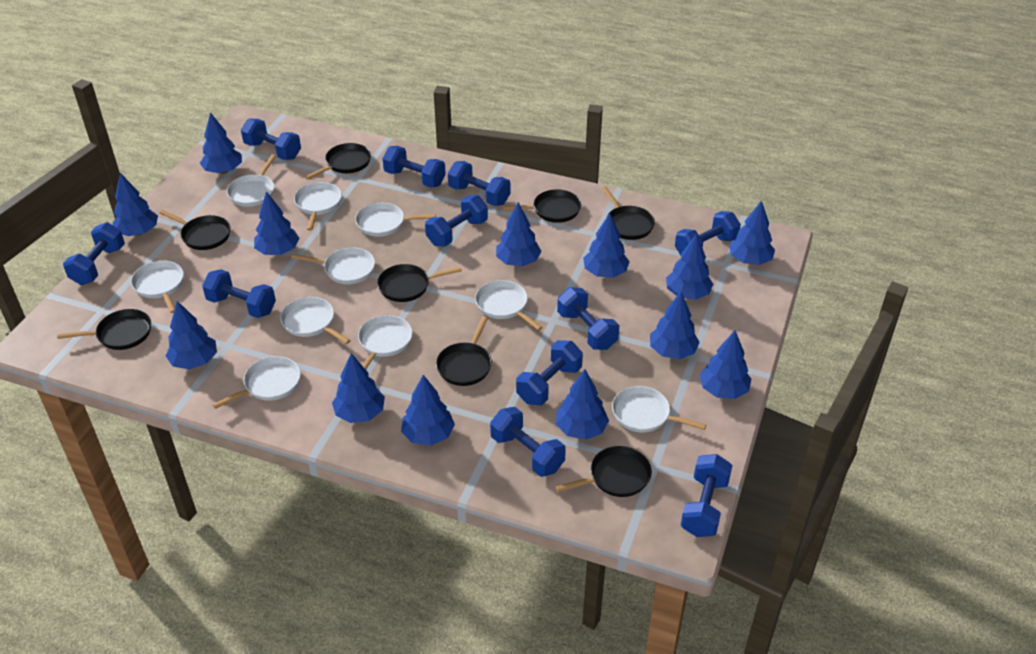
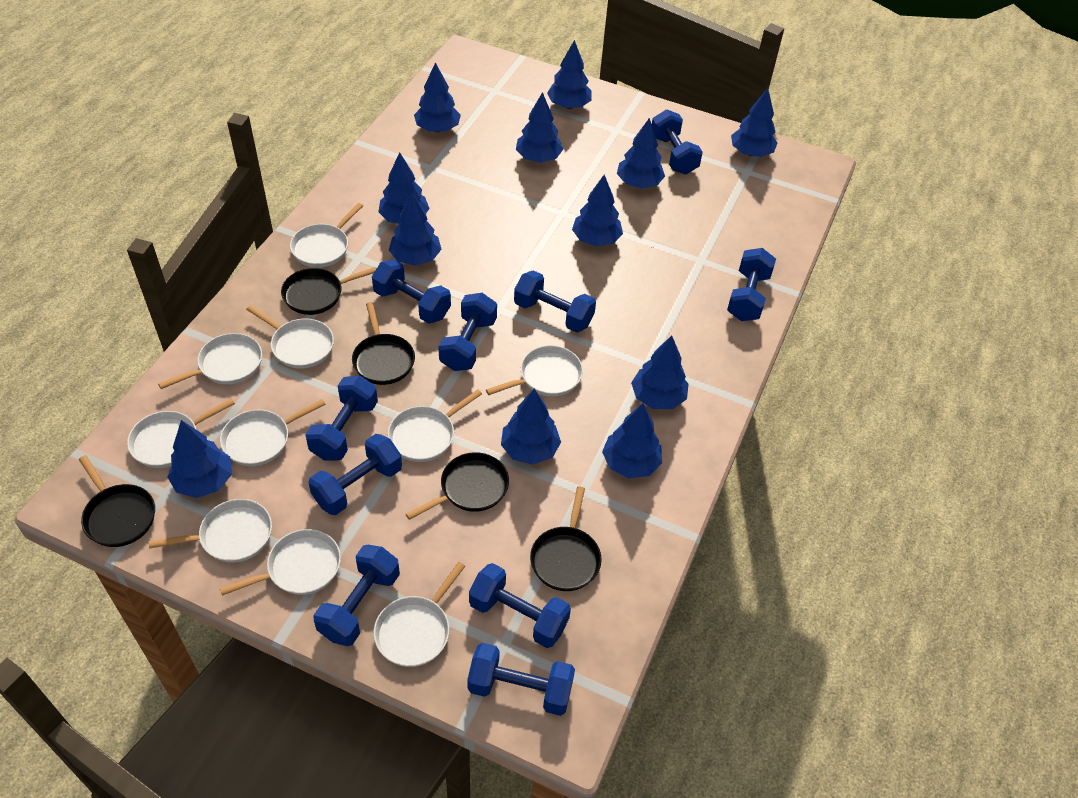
black pan: 8 -> 5
blue dumbbell: 11 -> 10
blue tree: 13 -> 12

